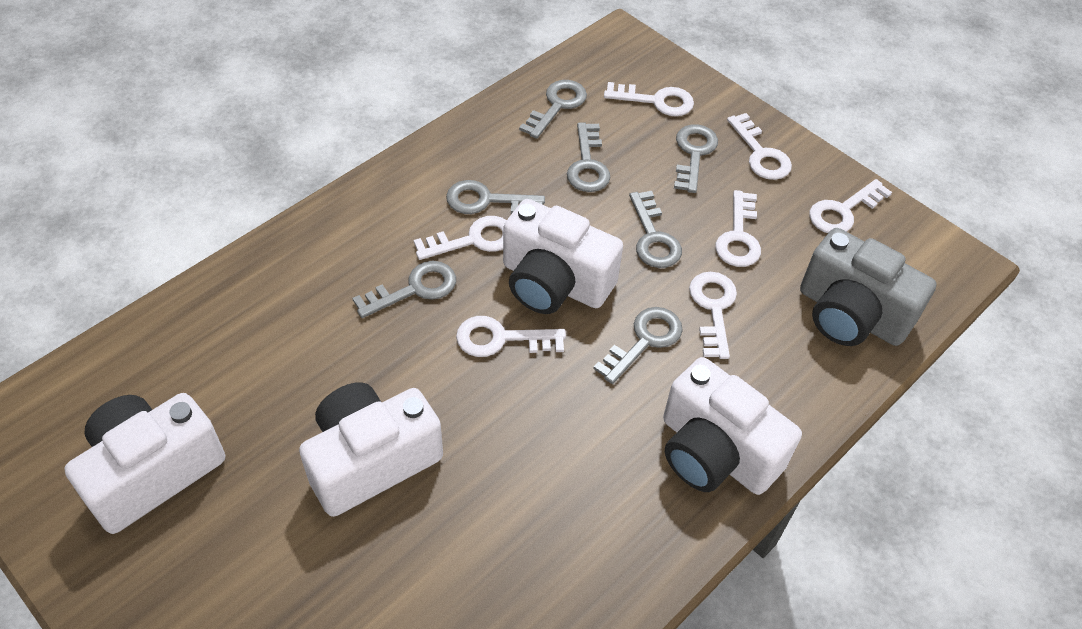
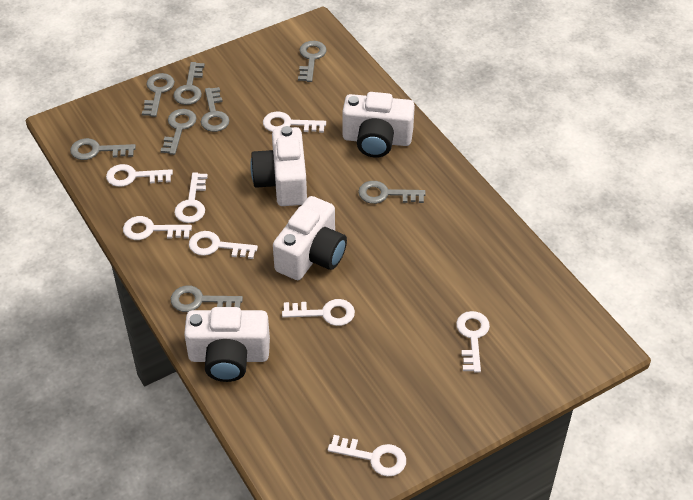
grey camera: 1 -> 0
grey key: 7 -> 8
white key: 7 -> 8

